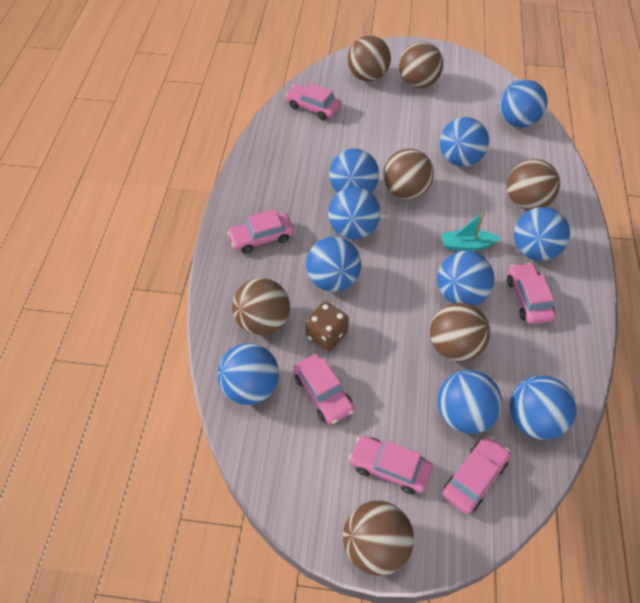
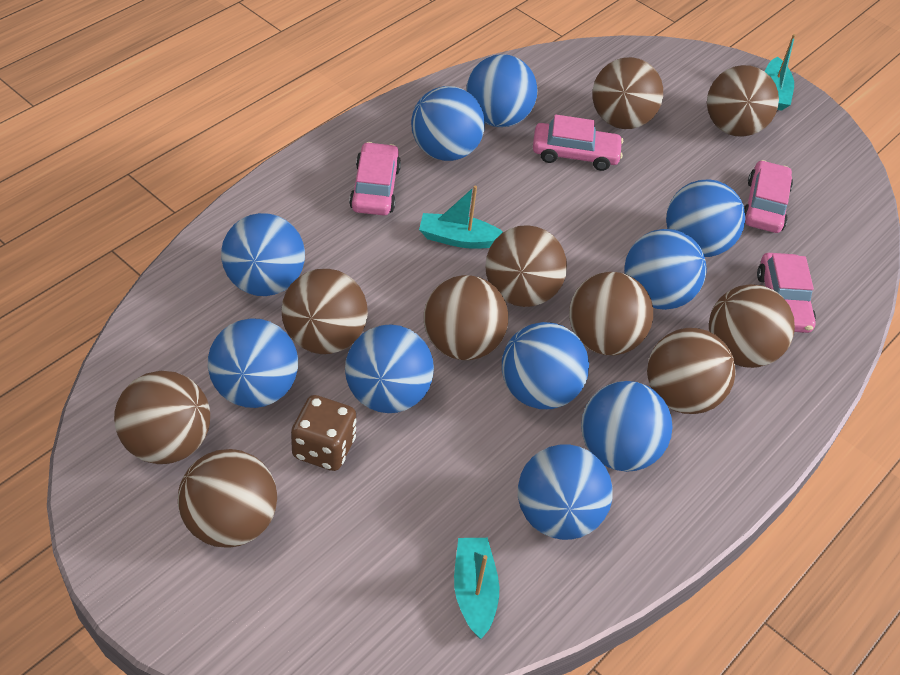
brown ball: 7 -> 10
pink car: 6 -> 4
turquoise boat: 1 -> 3

